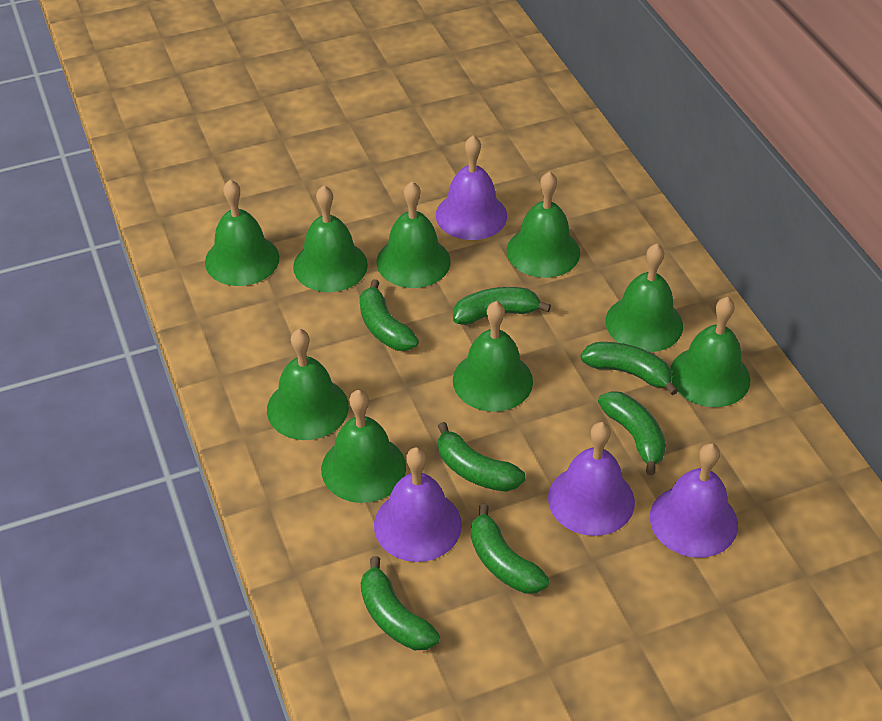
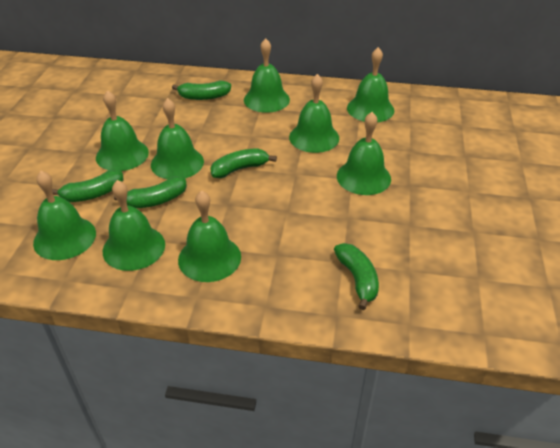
green banana: 7 -> 5
purple bell: 4 -> 0

